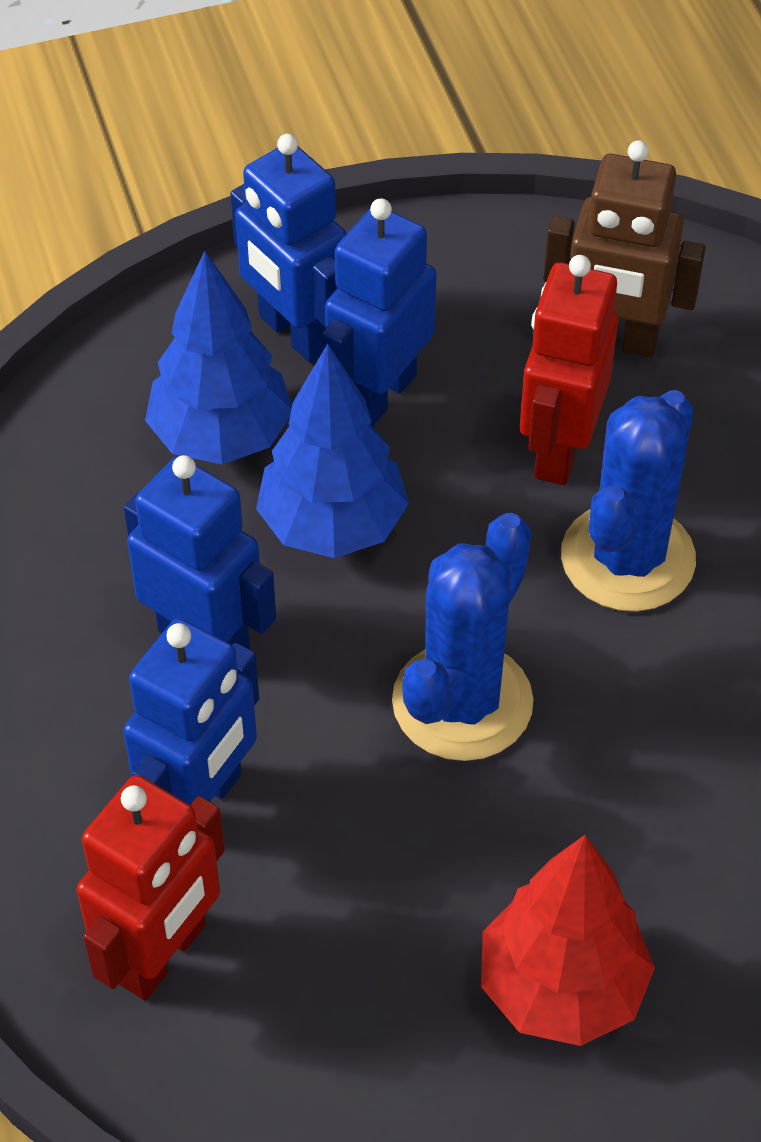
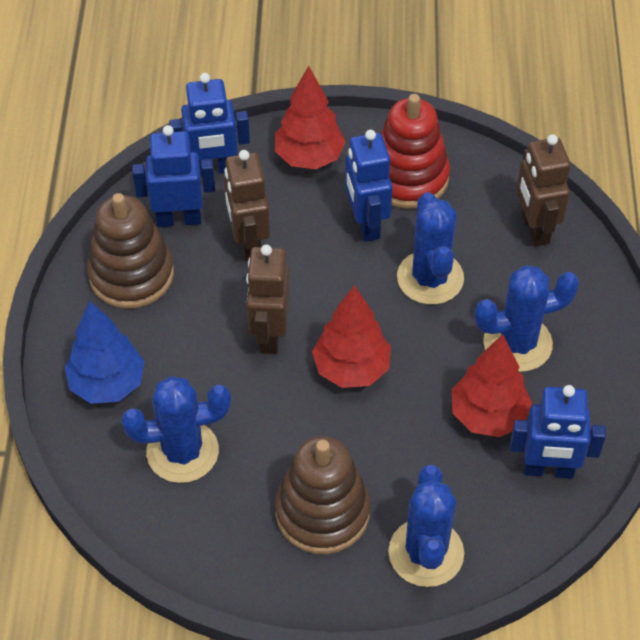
blue cactus: 2 -> 4
blue tree: 2 -> 1
brown robot: 1 -> 3
brown stacking toy: 0 -> 2
red robot: 2 -> 0
red stacking toy: 0 -> 1
red tree: 1 -> 3

